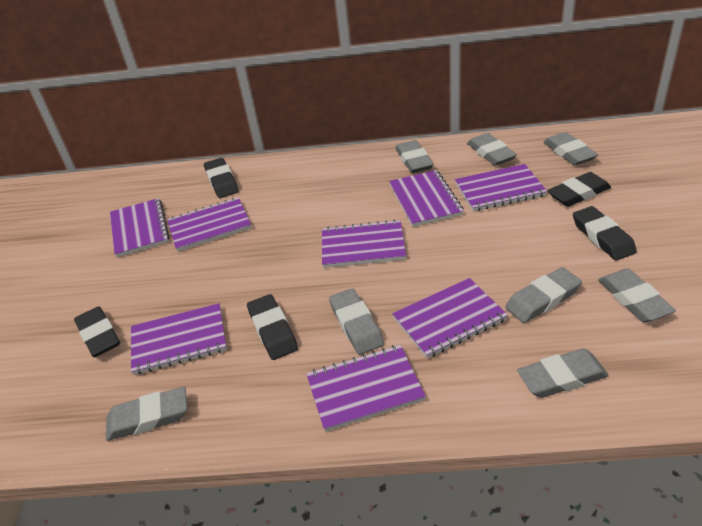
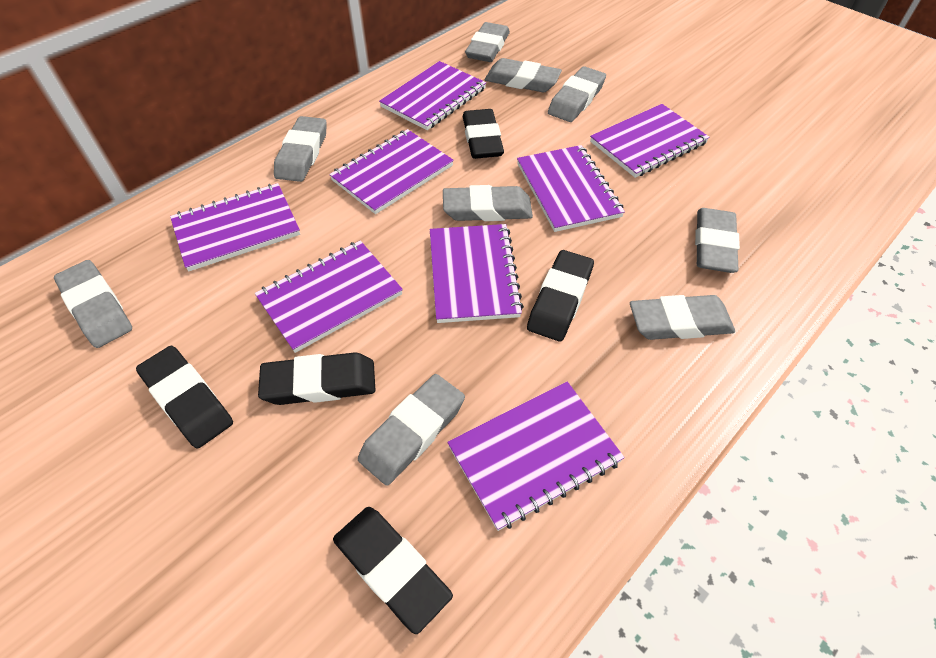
grey eraser: 8 -> 9

